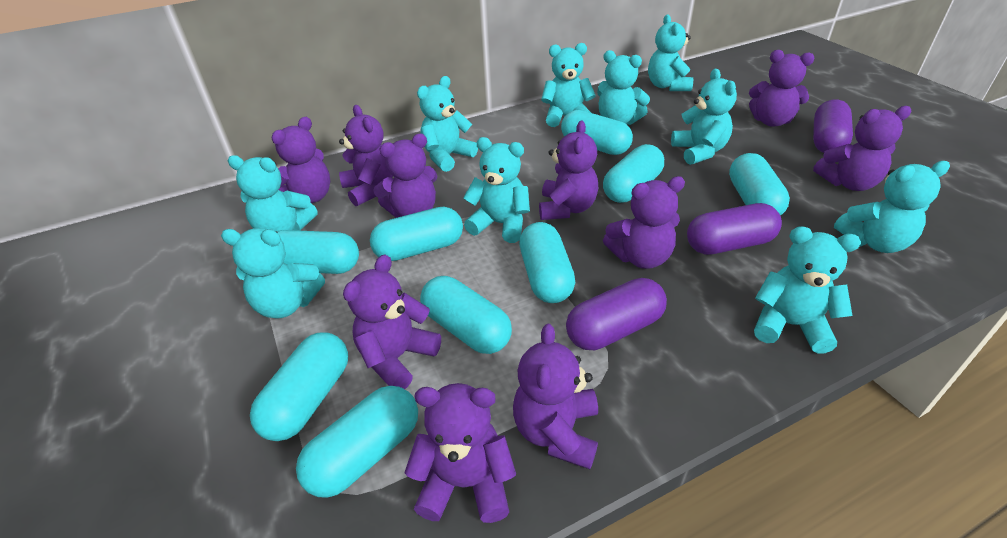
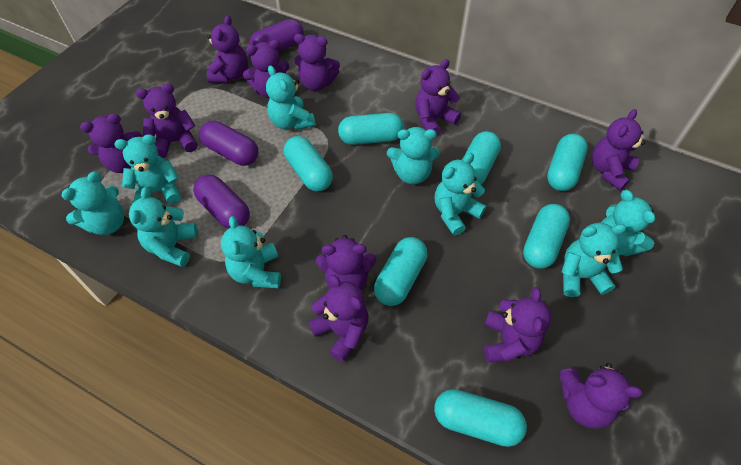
purple teddy bear: 10 -> 11
turquoise capsule: 9 -> 7
turquoise teddy bear: 10 -> 9

